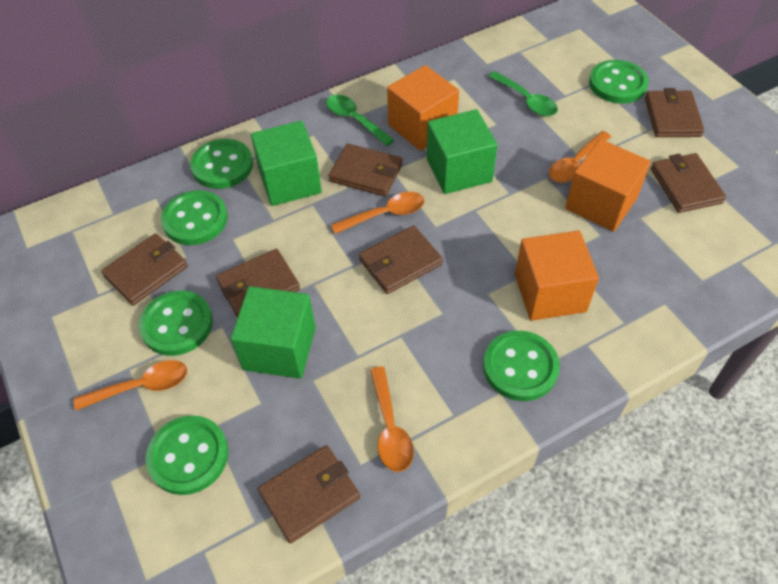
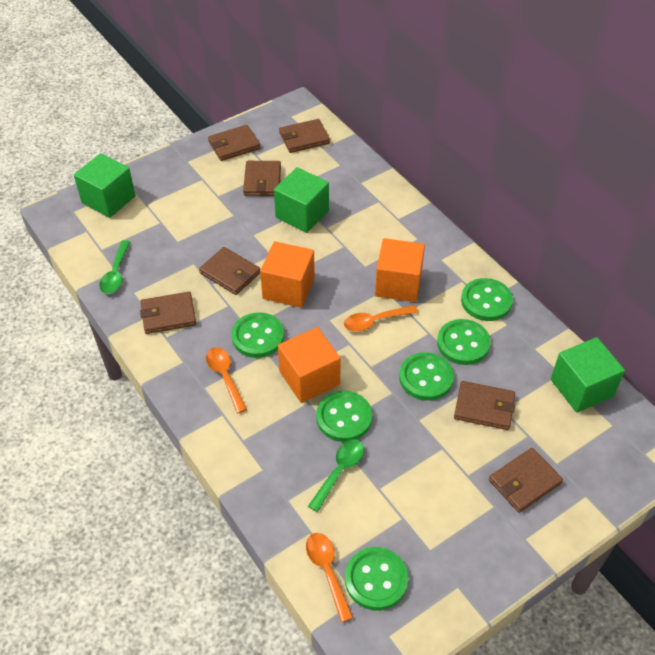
orange spoon: 4 -> 3

